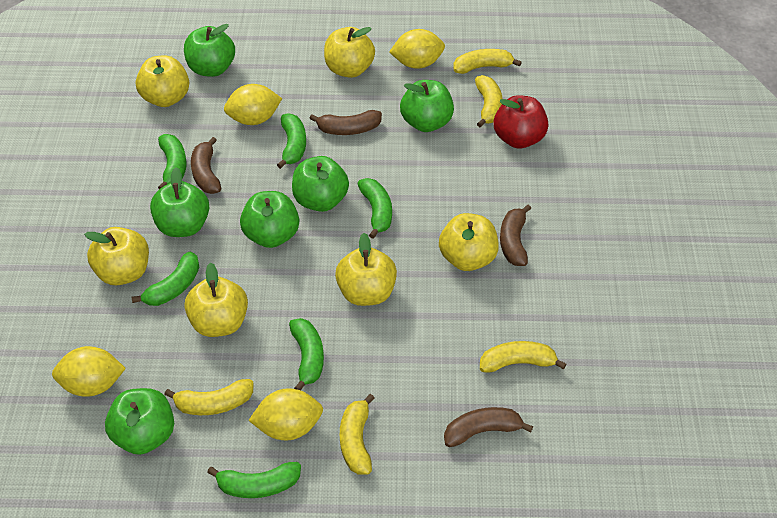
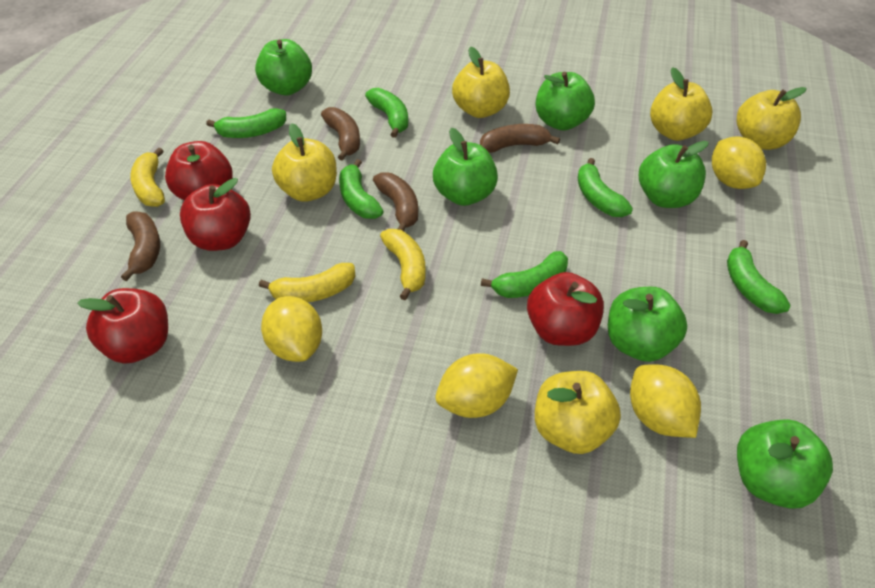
red apple: 1 -> 4
yellow apple: 6 -> 5
yellow banana: 5 -> 3

